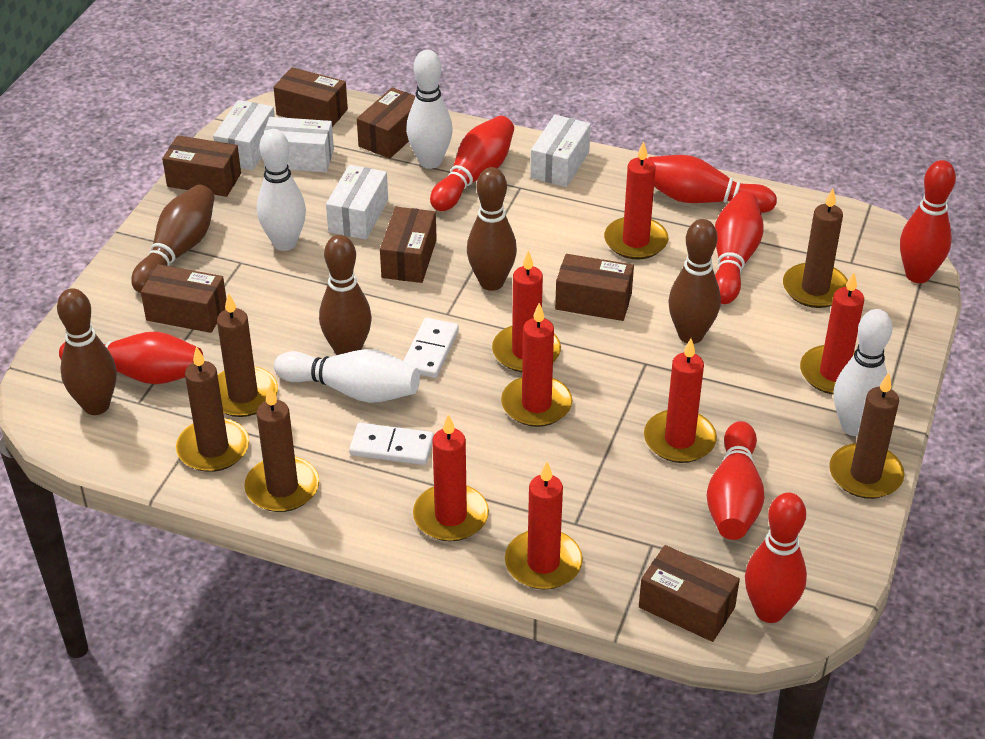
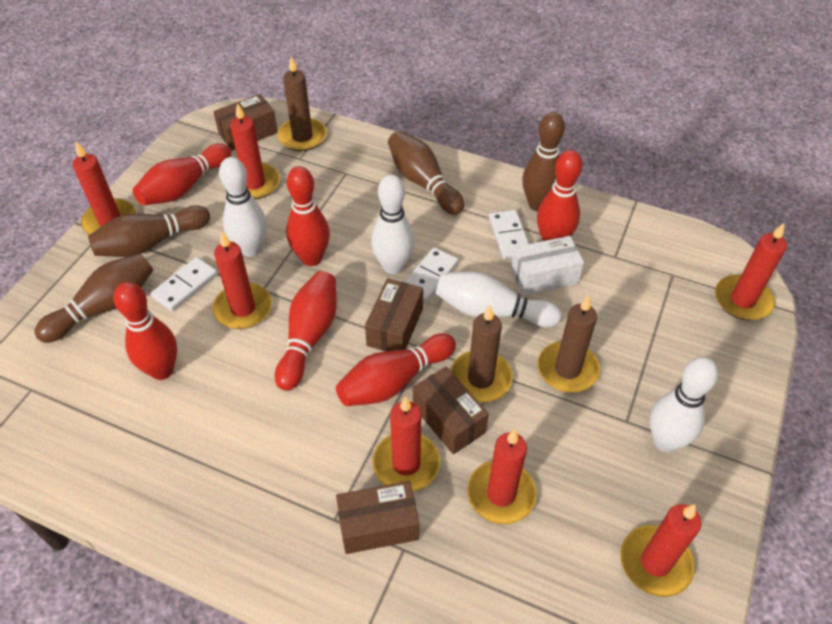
brown bowling pin: 5 -> 4
brown box: 7 -> 4
brown candle: 5 -> 3
red bowling pin: 7 -> 6
white box: 4 -> 1
white domino: 2 -> 3

